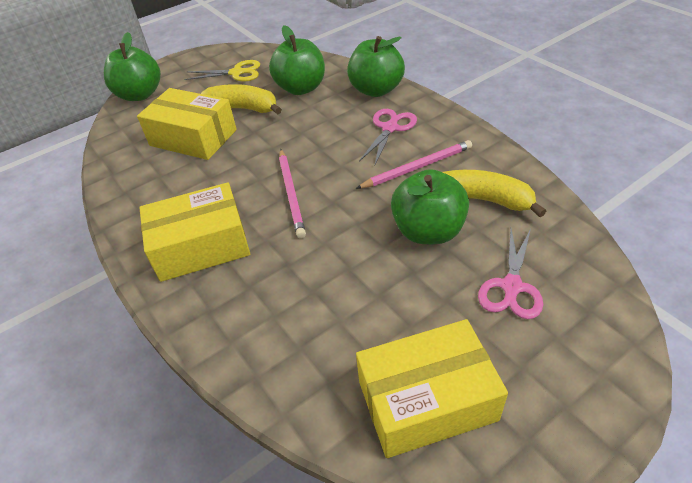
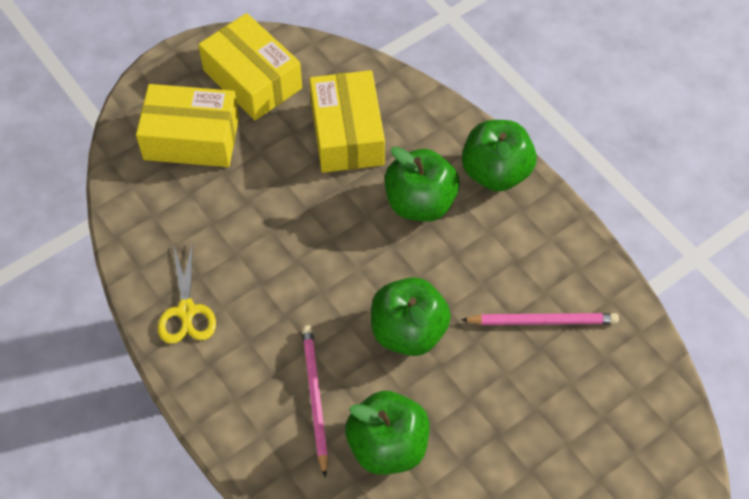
pink scissors: 2 -> 0
yellow banana: 2 -> 0

